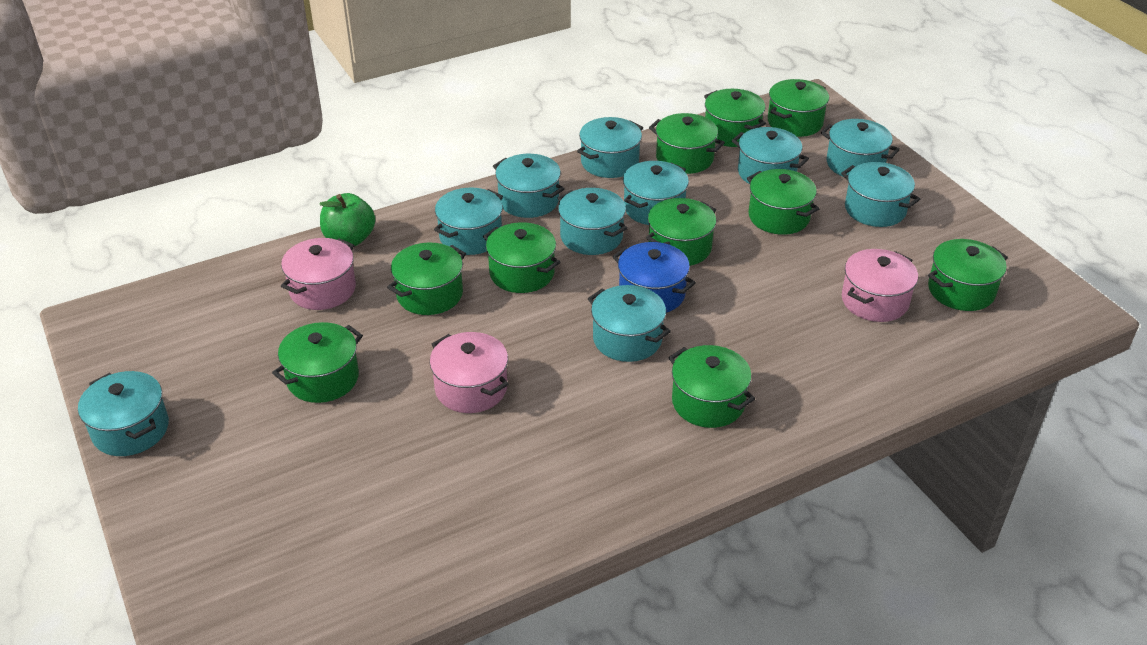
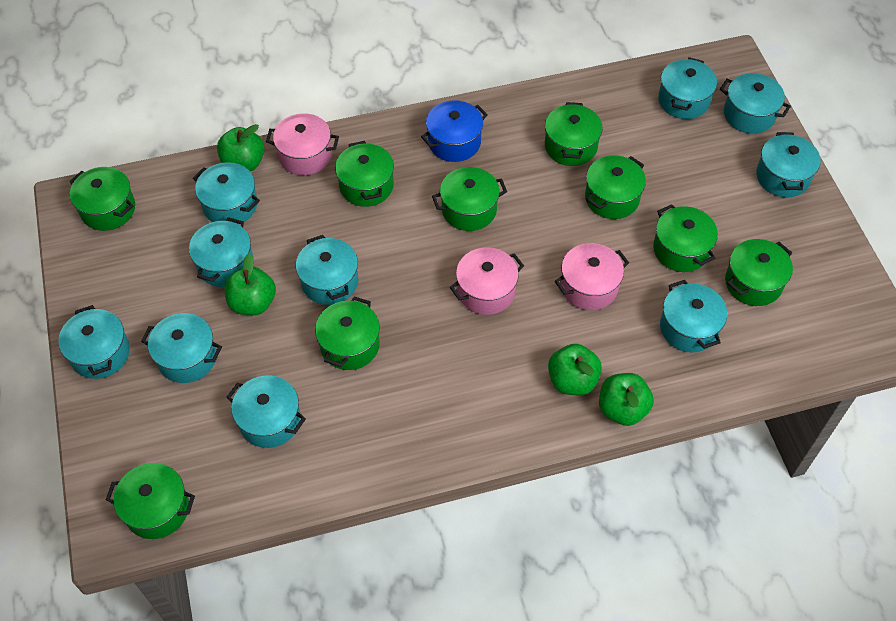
green apple: 1 -> 4
green pot: 10 -> 9

